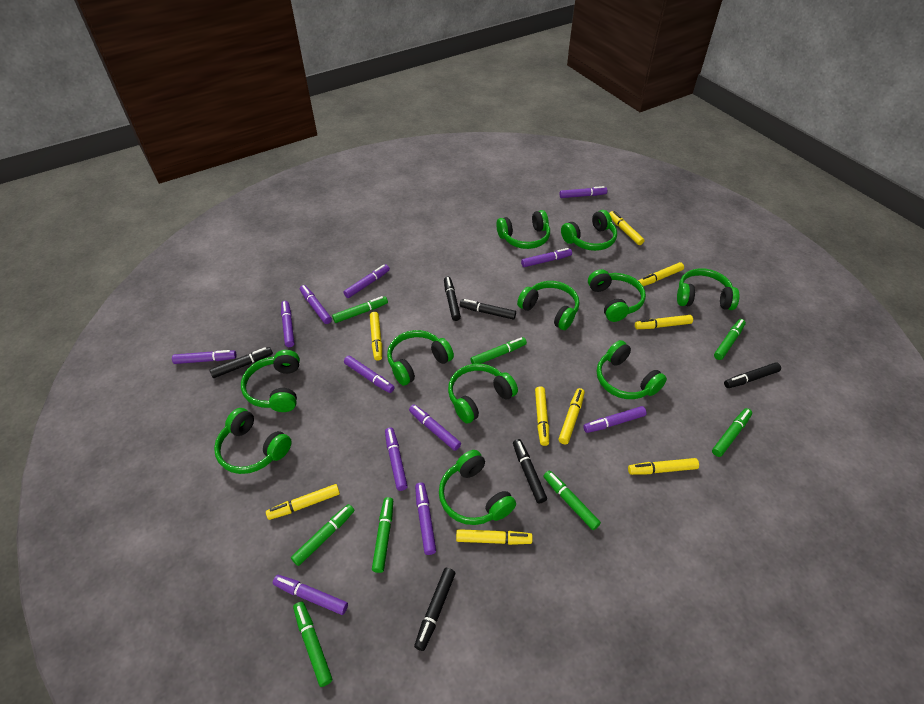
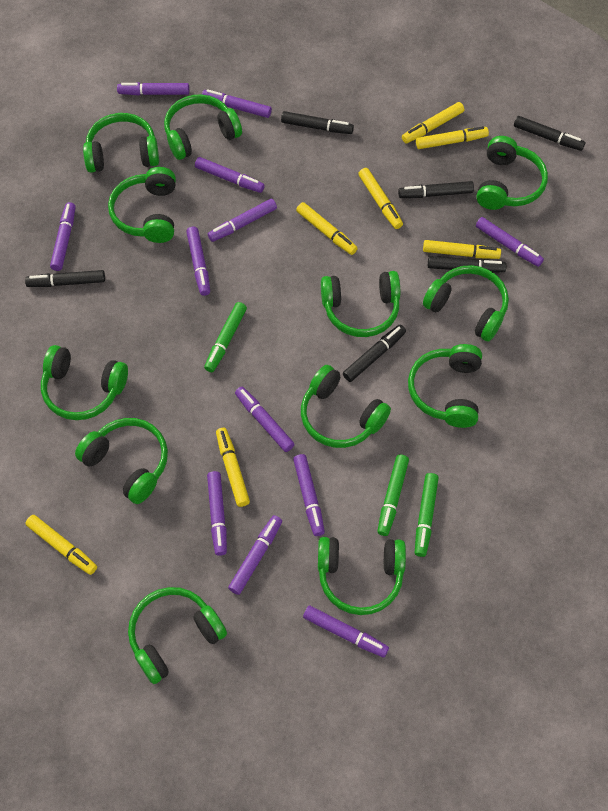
green headphones: 11 -> 12
green marker: 8 -> 3
yellow marker: 9 -> 7

